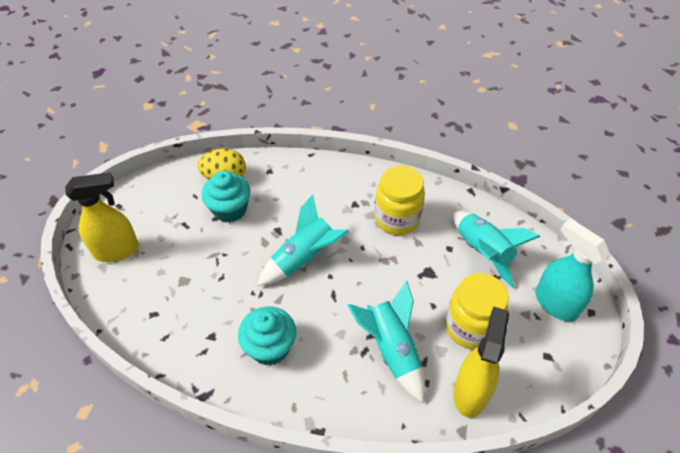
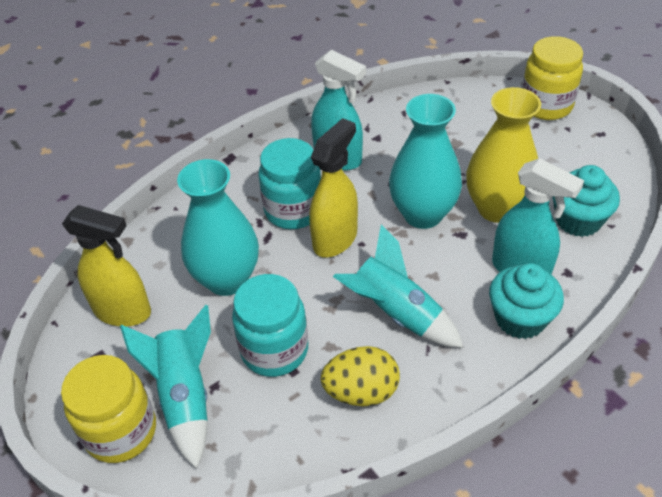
turquoise jar: 0 -> 2
turquoise rocket: 3 -> 2
turquoise spray bottle: 1 -> 2
turquoise vase: 0 -> 2
yellow vase: 0 -> 1

